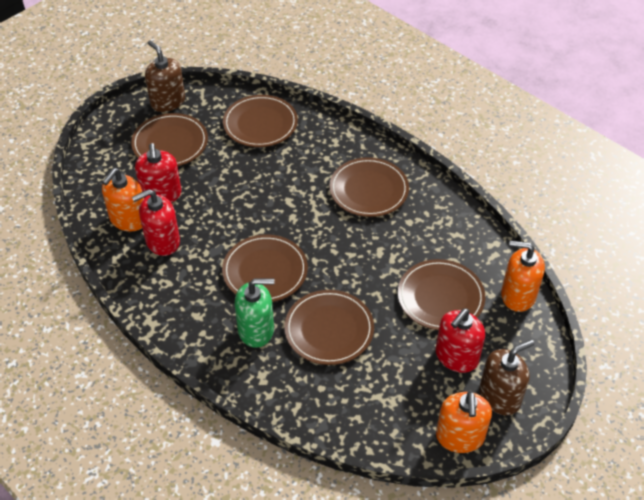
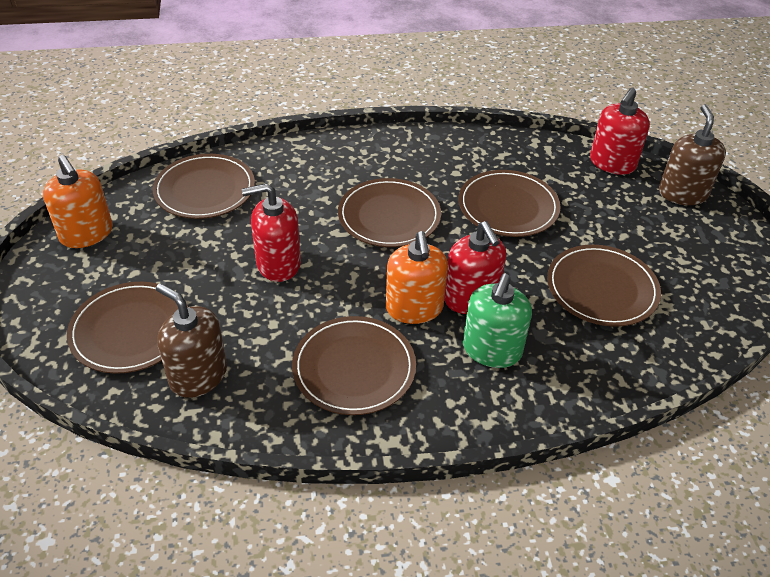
orange soap dispenser: 3 -> 2

